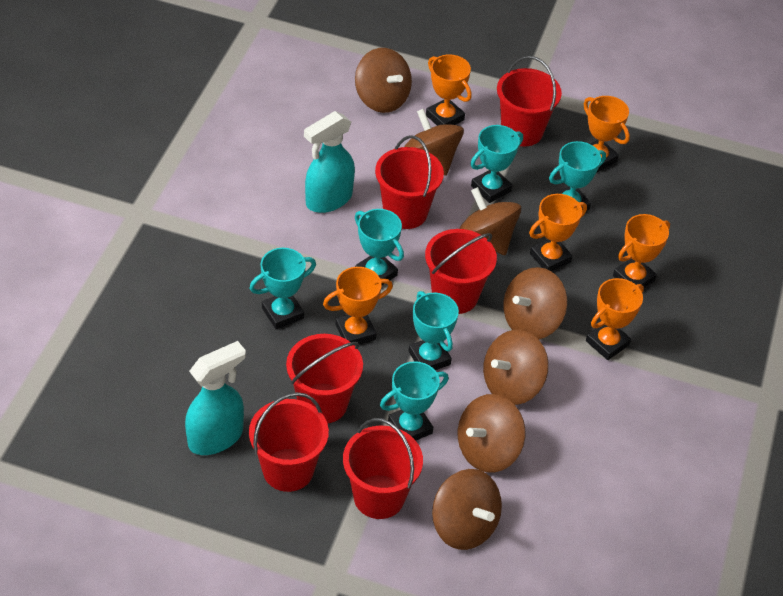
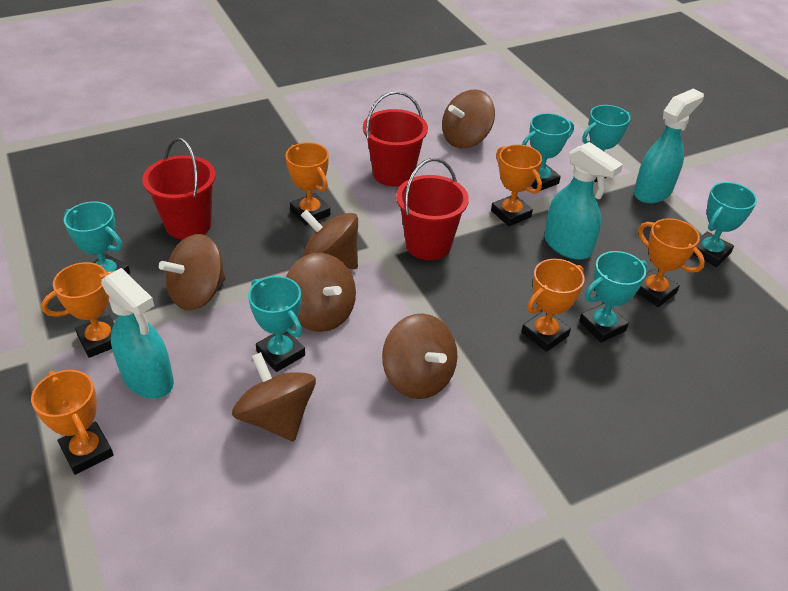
brown spinning top: 7 -> 6
red bucket: 6 -> 3
turquoise spray bottle: 2 -> 3

